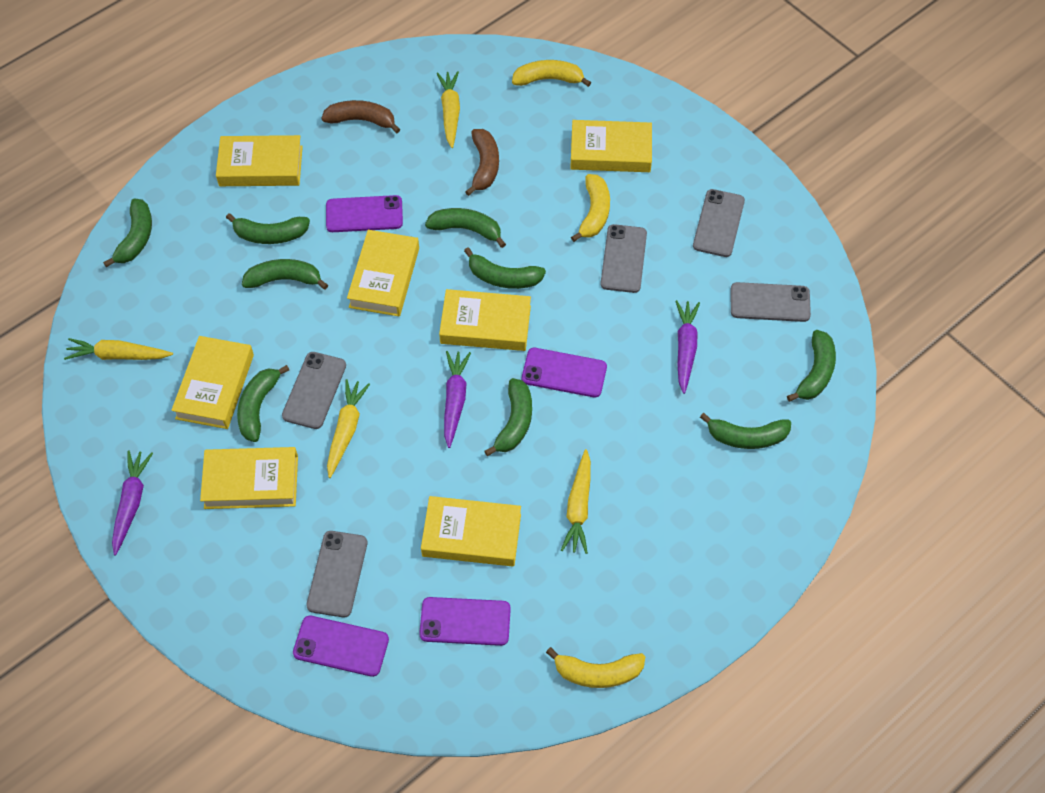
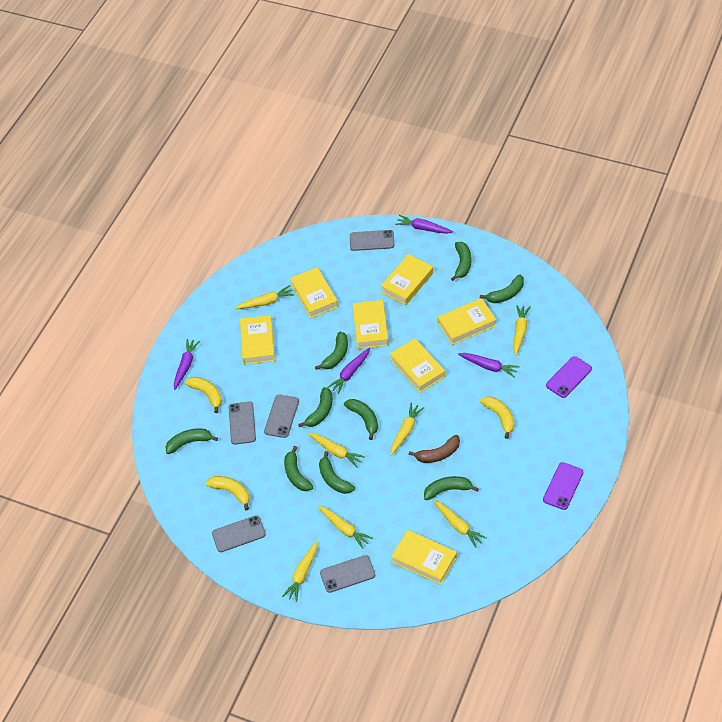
brown banana: 2 -> 1
purple carrot: 3 -> 4
purple phone: 4 -> 2
yellow carrot: 4 -> 7

